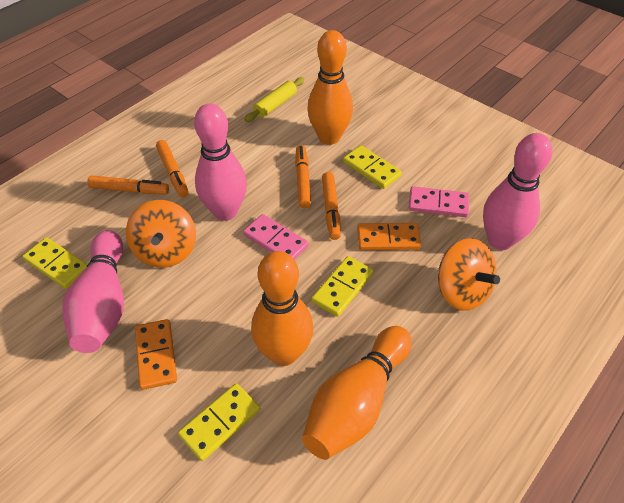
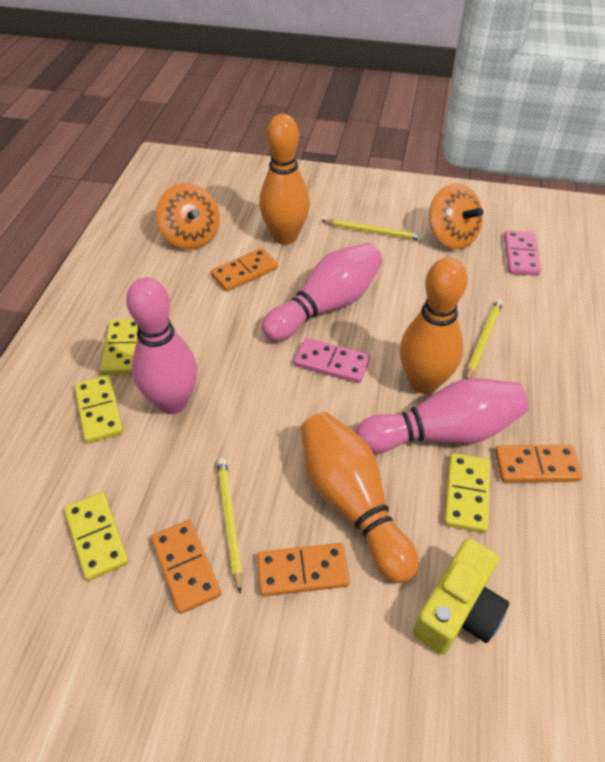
orange domino: 2 -> 4
orange marker: 4 -> 0
yellow camera: 0 -> 1
yellow pencil: 0 -> 3
yellow rolling pin: 1 -> 0

